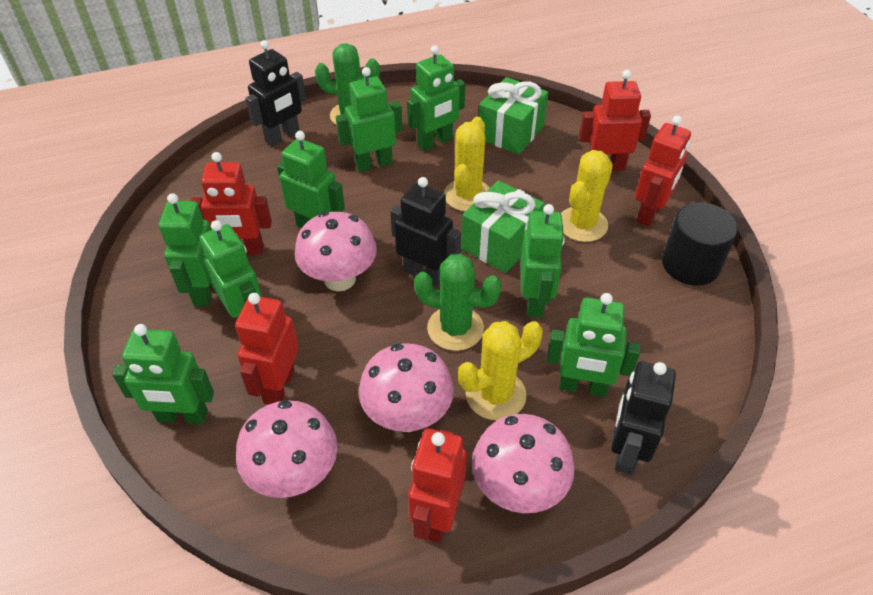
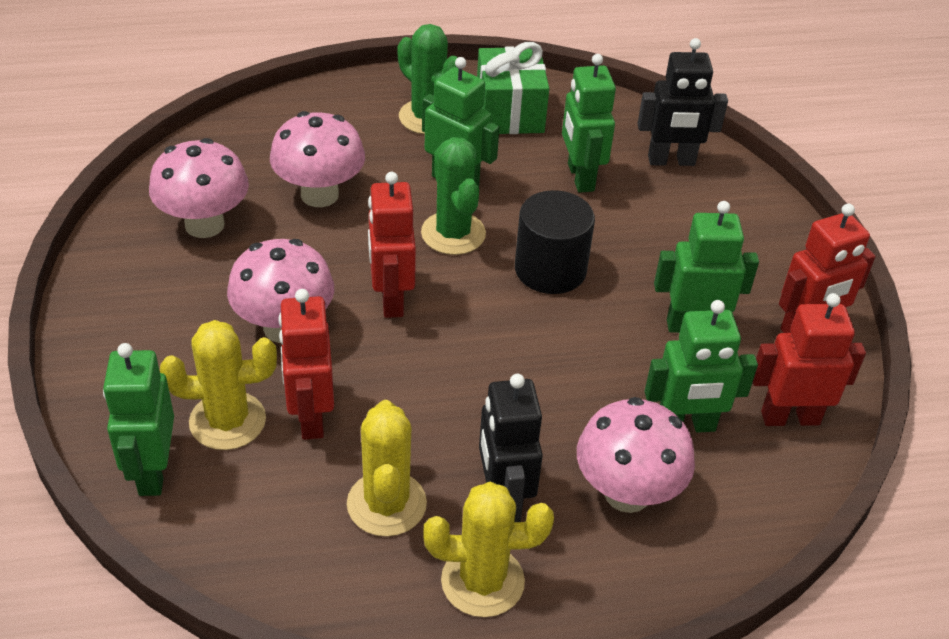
black robot: 3 -> 2
green gift: 2 -> 1
green robot: 8 -> 5
red robot: 5 -> 4

